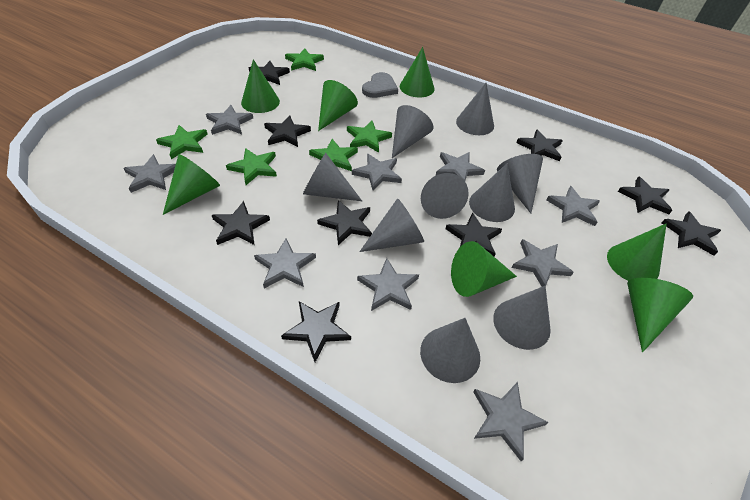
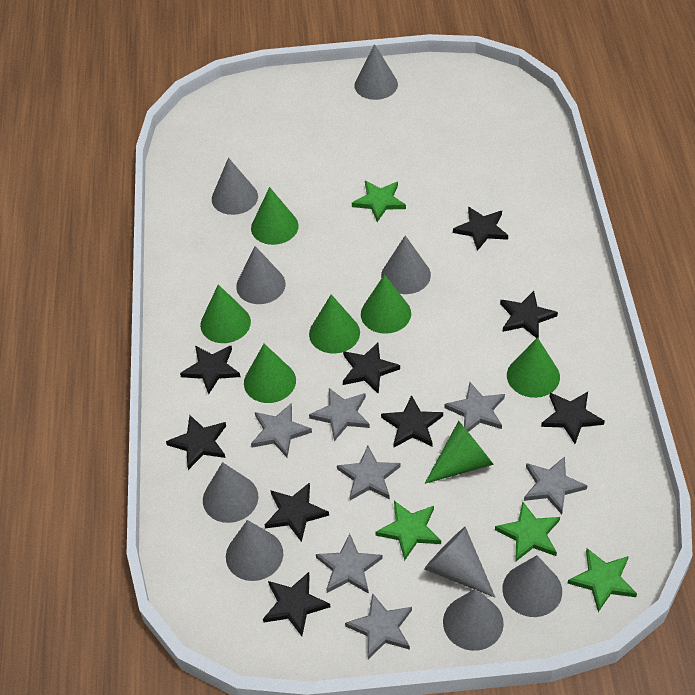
green star: 5 -> 4
grey heart: 1 -> 0
grey star: 9 -> 7

